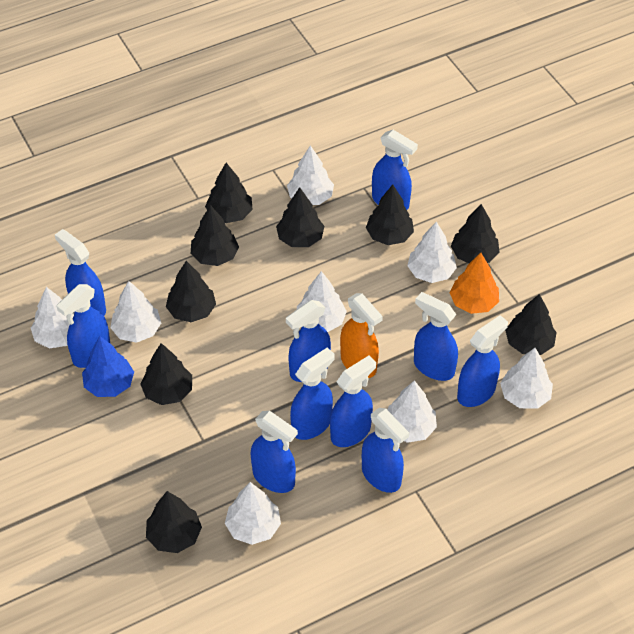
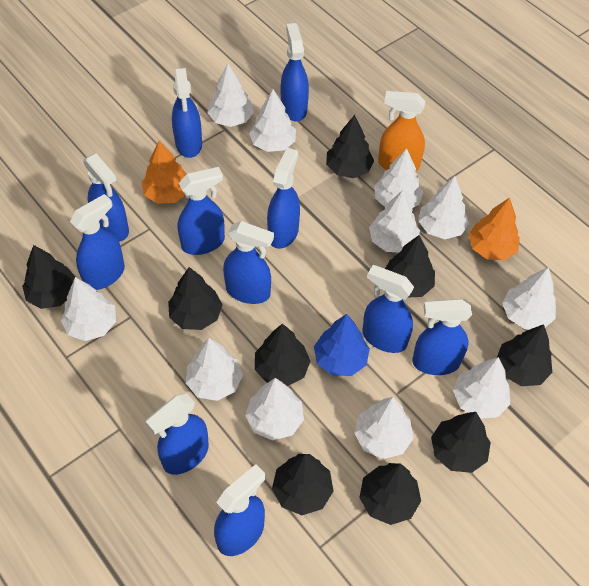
blue spray bottle: 10 -> 11
orange tree: 1 -> 2
white tree: 8 -> 11

